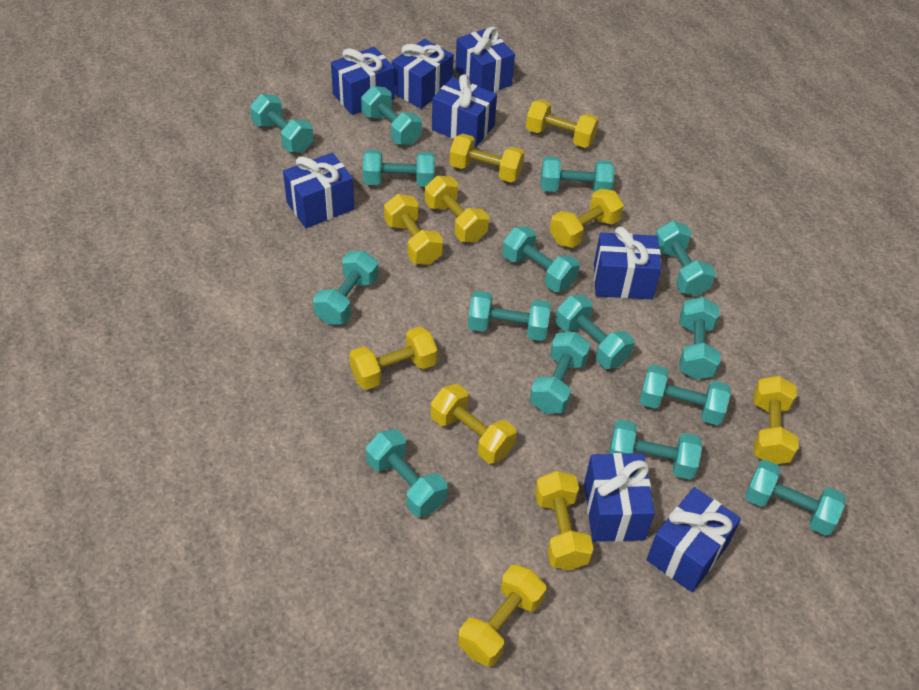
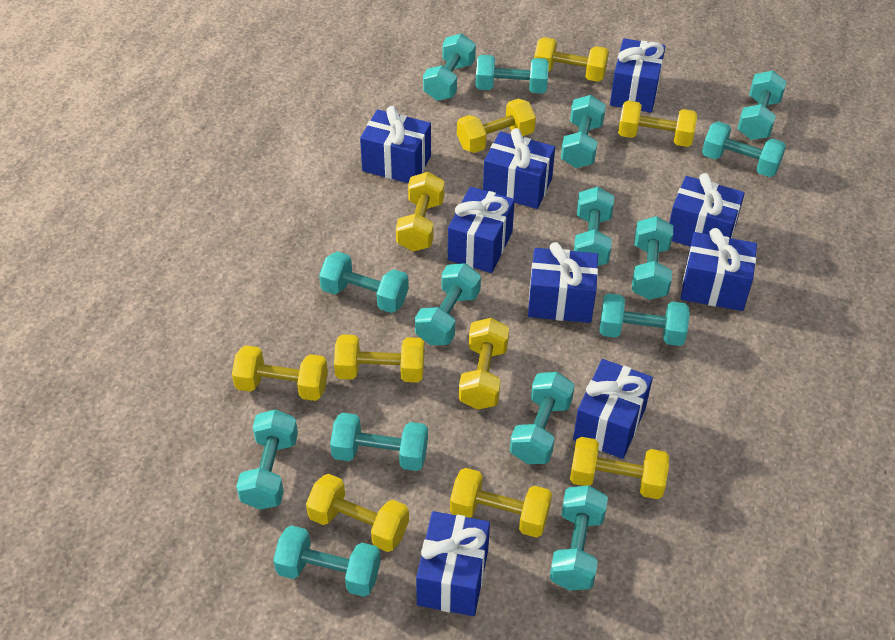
blue gift: 8 -> 9

